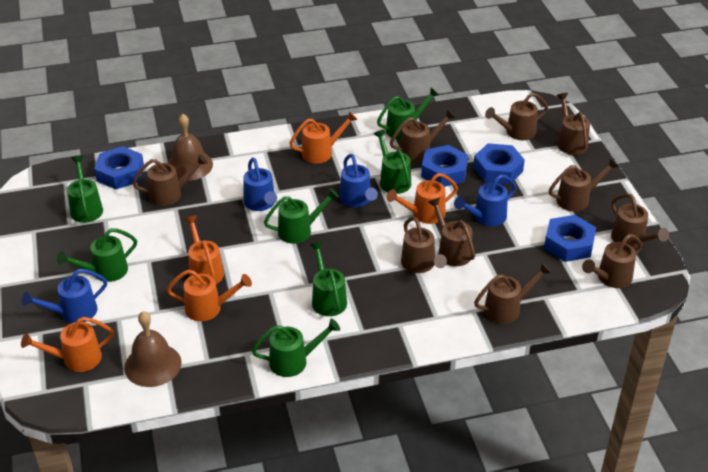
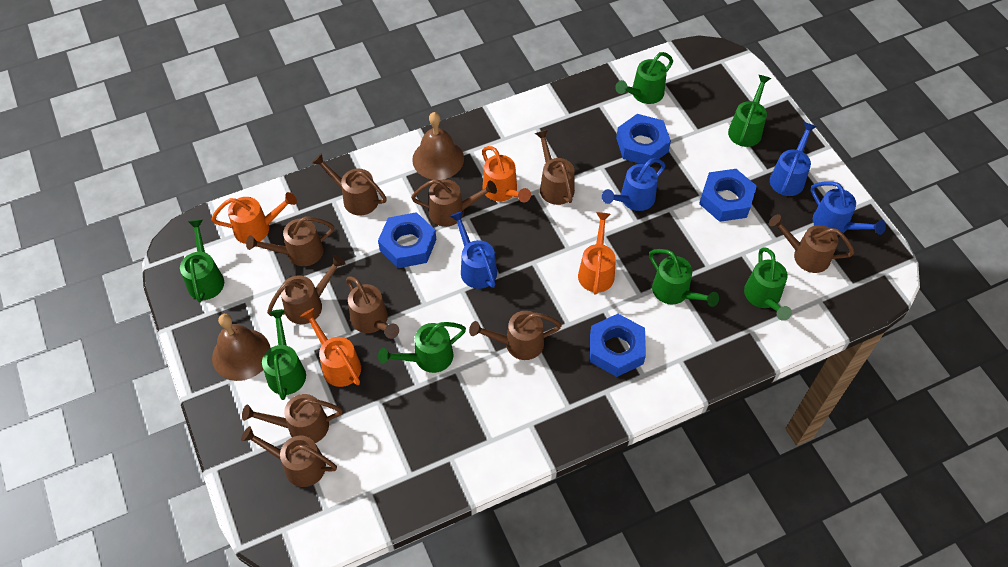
orange watering can: 5 -> 4

